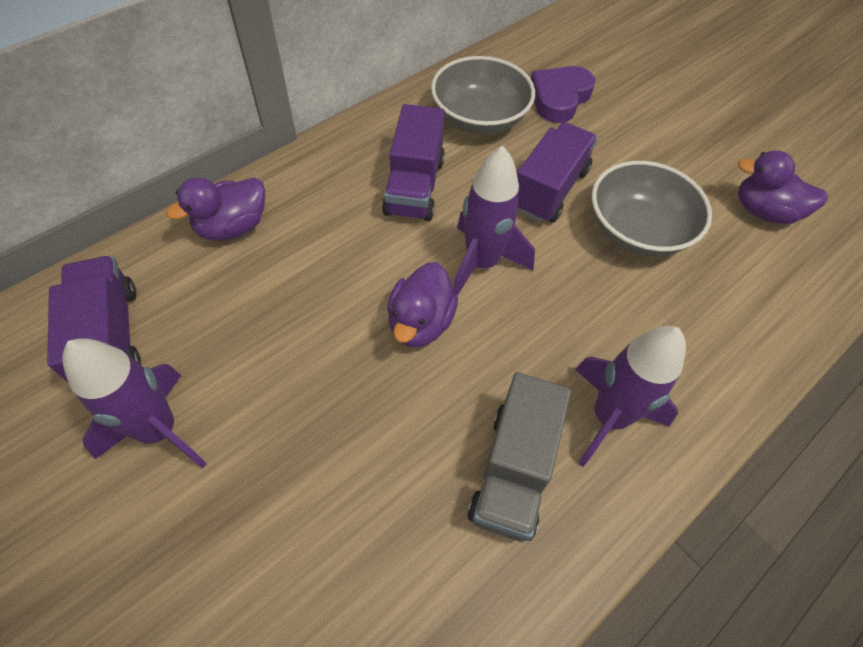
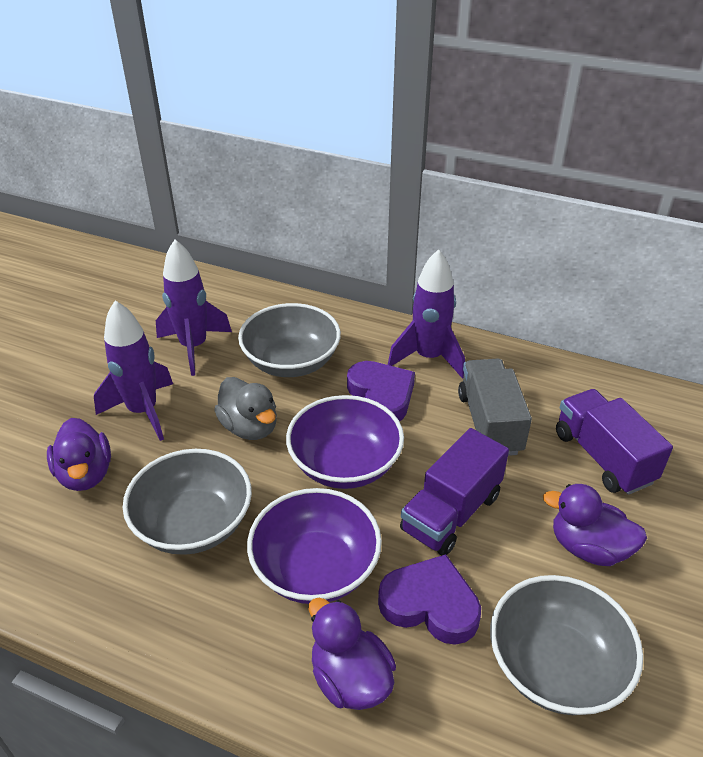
grey bowl: 2 -> 3
grey duck: 0 -> 1
purple bowl: 0 -> 2
purple heart: 1 -> 2
purple truck: 3 -> 2

